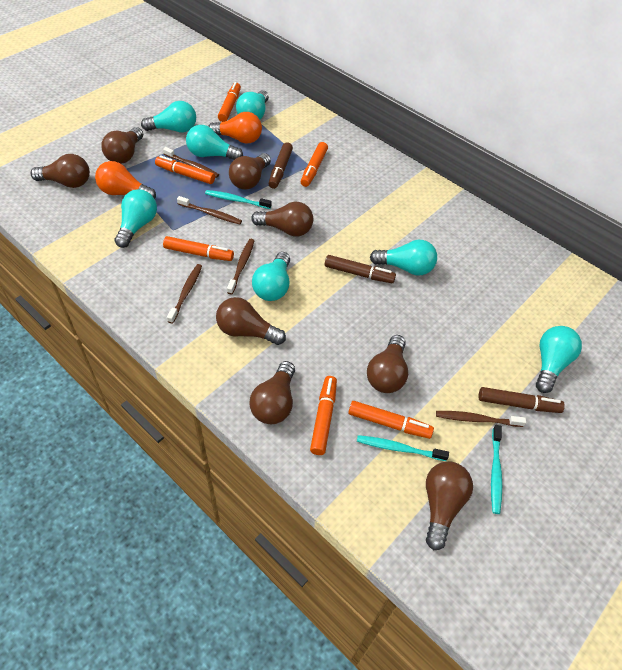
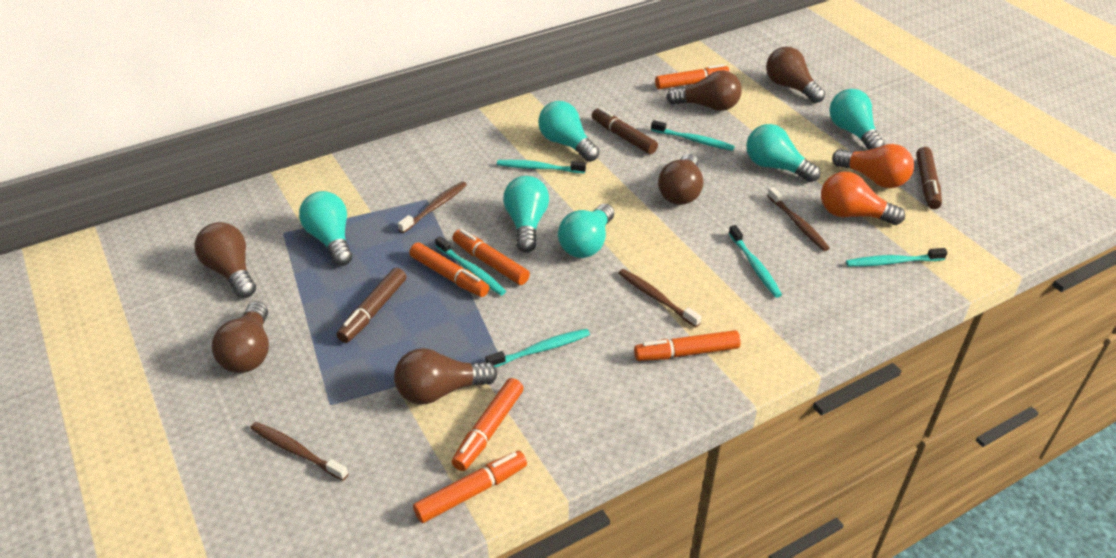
brown light bulb: 8 -> 6
brown toothbrush: 5 -> 4
turquoise light bulb: 7 -> 6
turquoise toothbrush: 3 -> 6

